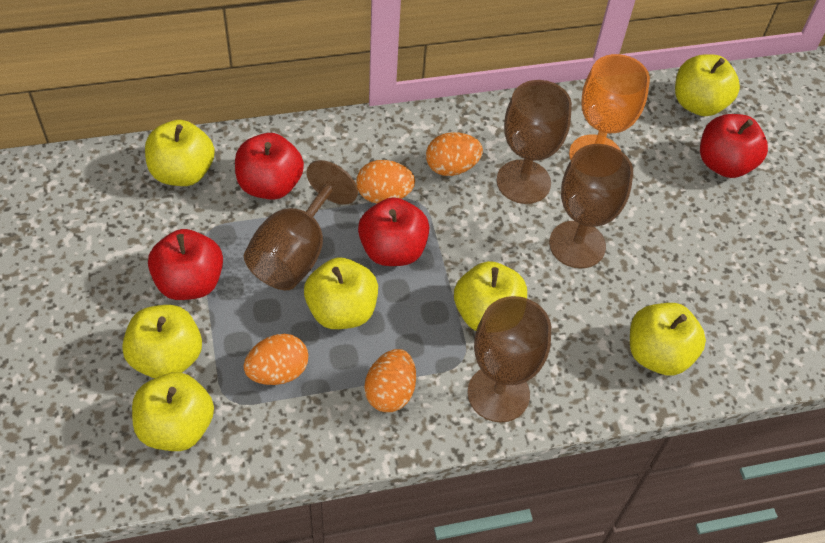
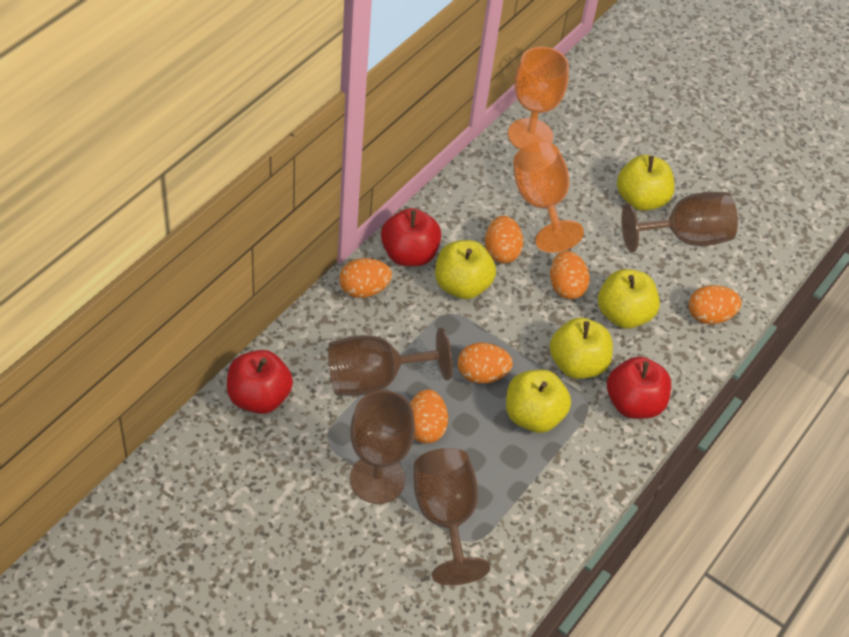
orange egg: 4 -> 6
orange goblet: 1 -> 2
red apple: 4 -> 3
yellow apple: 7 -> 5

